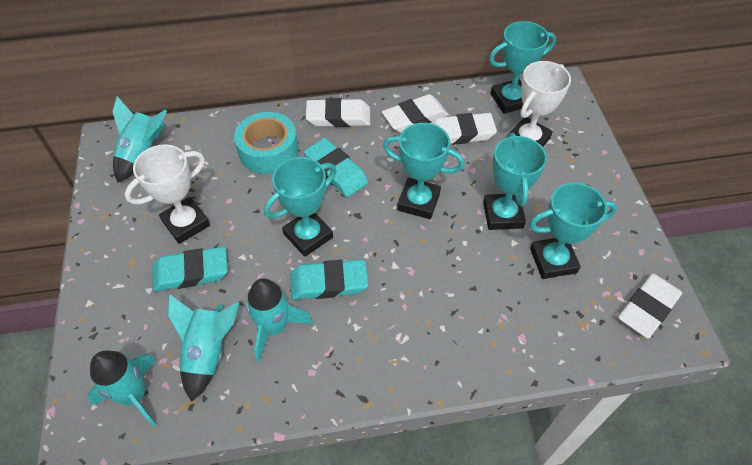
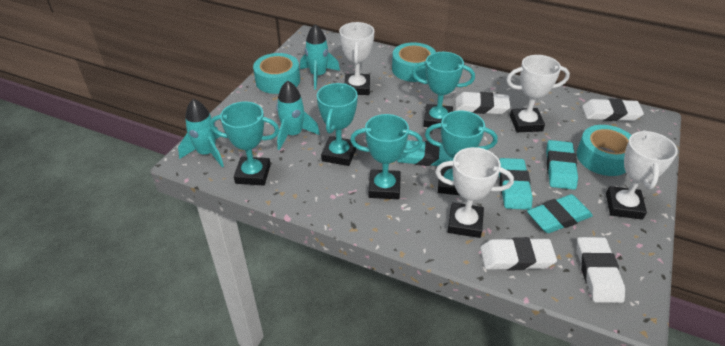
turquoise eraser: 3 -> 4
turquoise rocket: 4 -> 3
turquoise tape: 1 -> 3
white trophy: 2 -> 4

